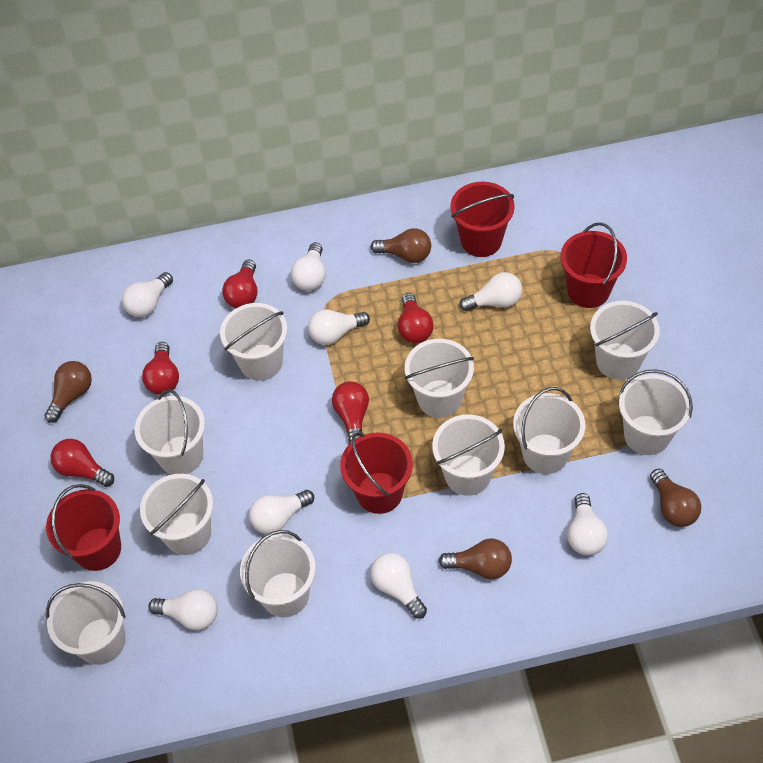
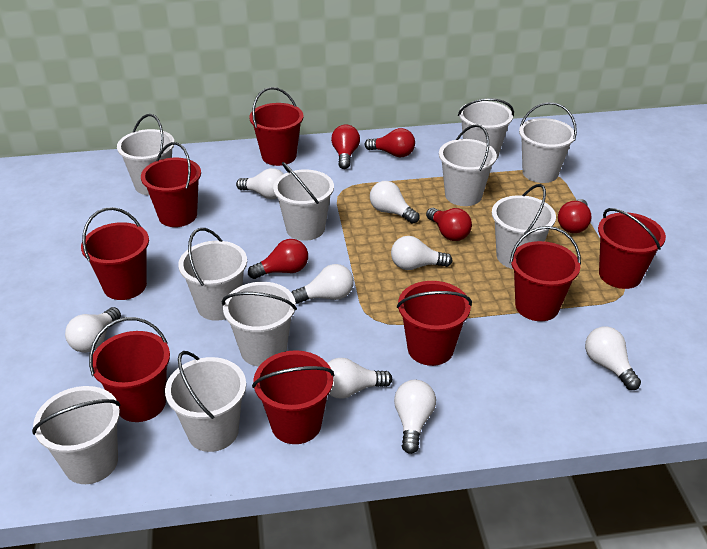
brown light bulb: 4 -> 0
red bucket: 4 -> 8

